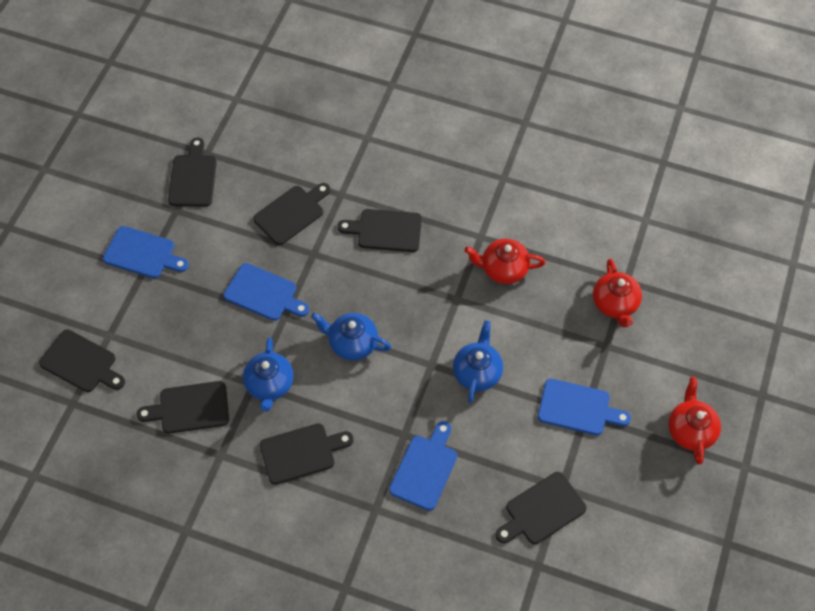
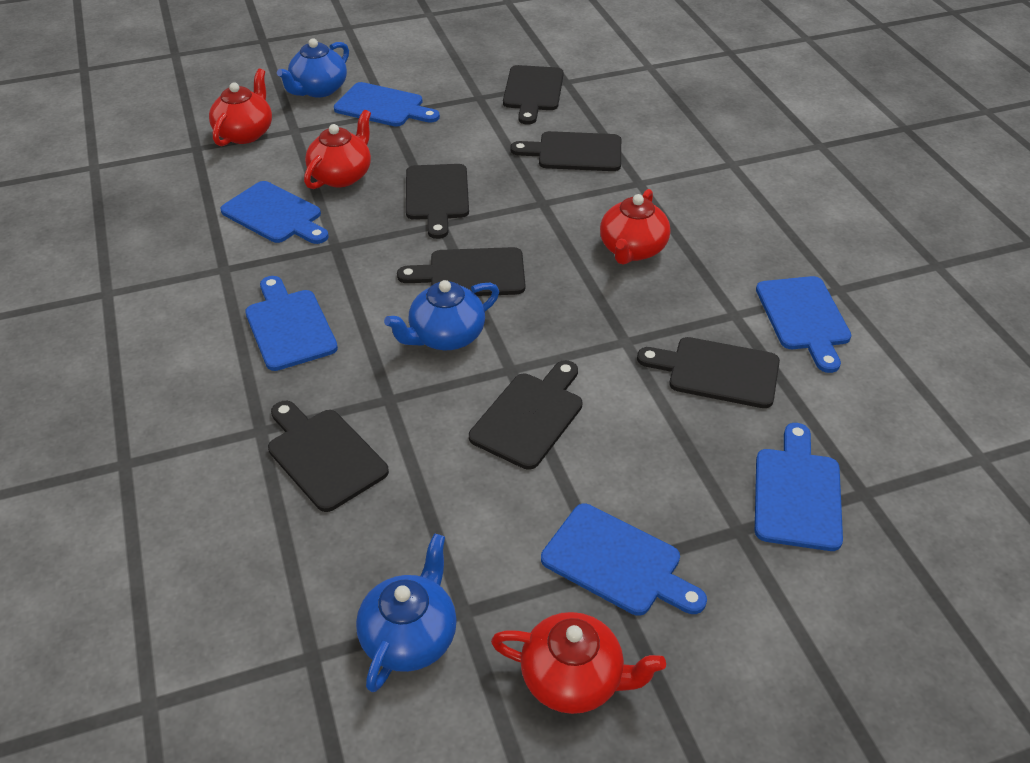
blue cutting board: 4 -> 6
red teapot: 3 -> 4

